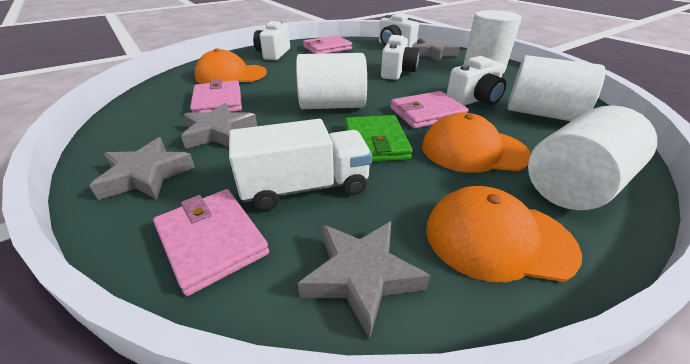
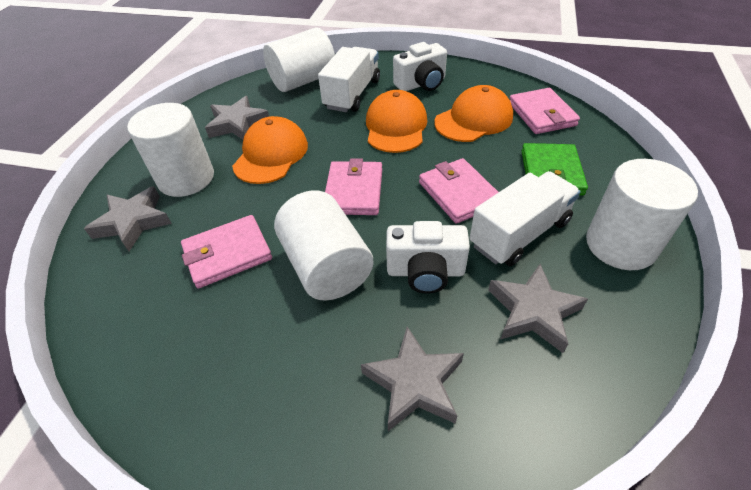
white camera: 4 -> 2
white truck: 1 -> 2

